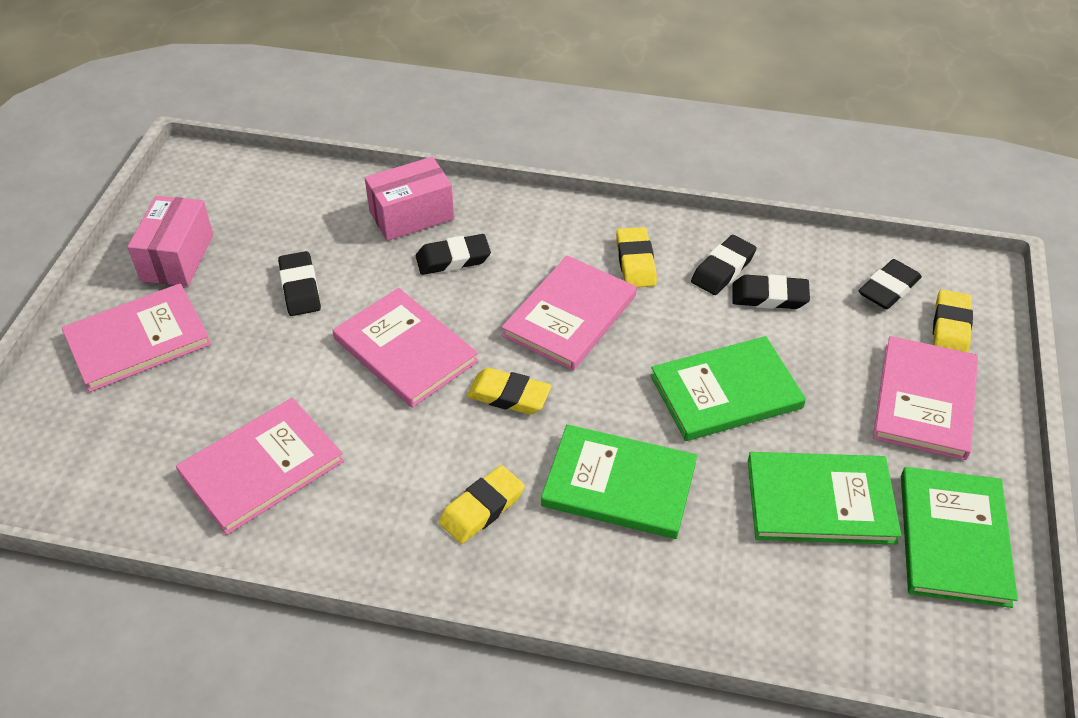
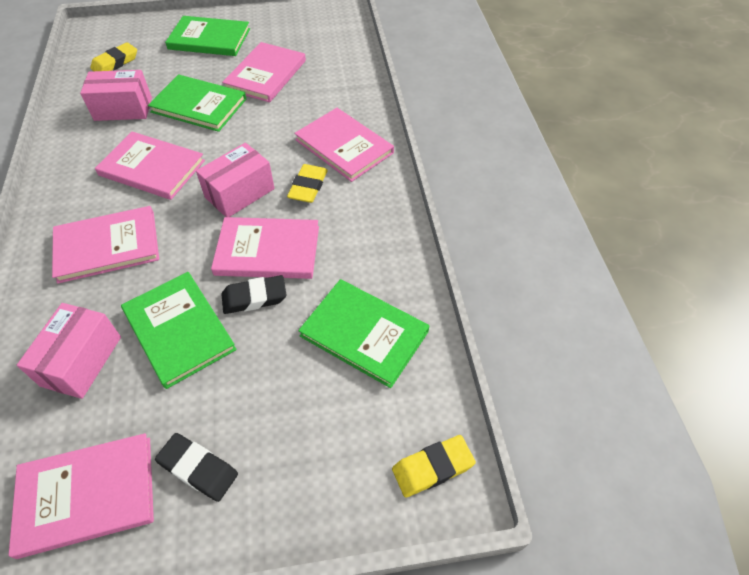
black eraser: 5 -> 2
pink book: 5 -> 6
pink box: 2 -> 3
yellow eraser: 4 -> 3

